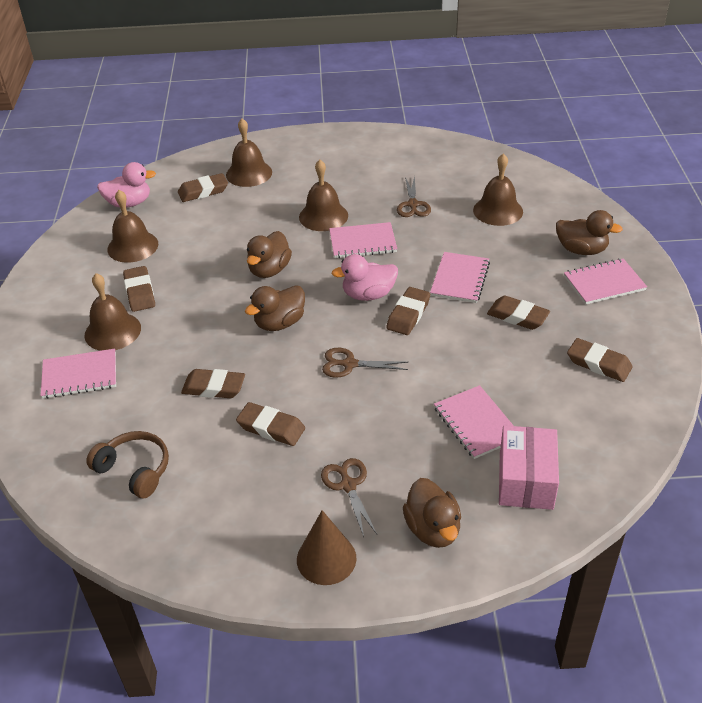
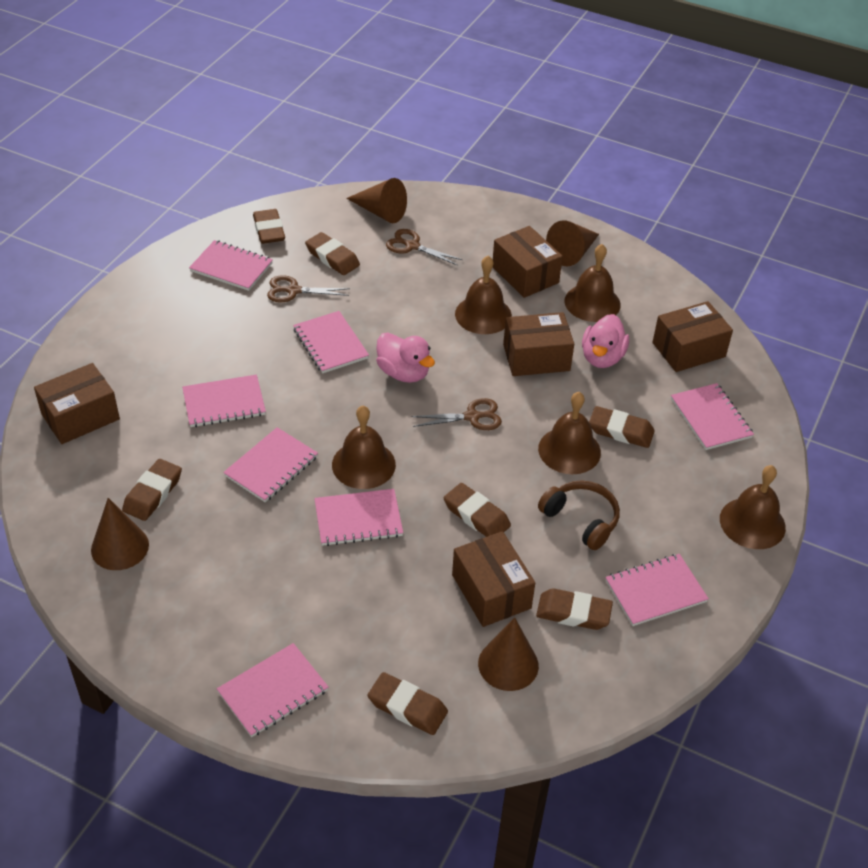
brown box: 0 -> 5
brown cone: 1 -> 4
brown duck: 4 -> 0
pink box: 1 -> 0
pink notebook: 5 -> 8

